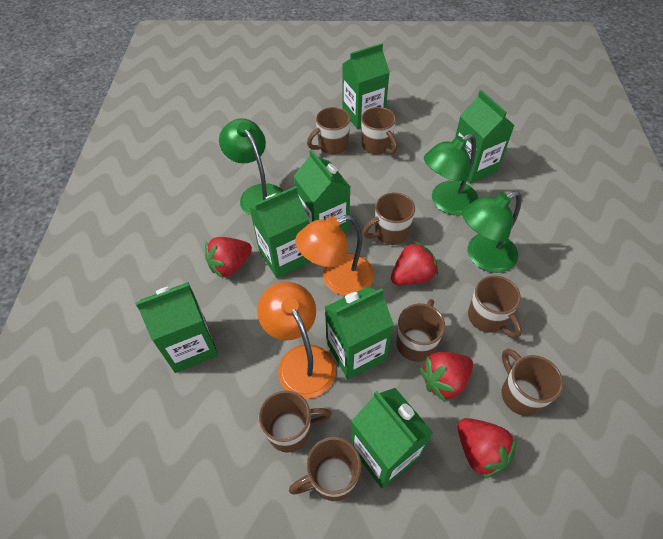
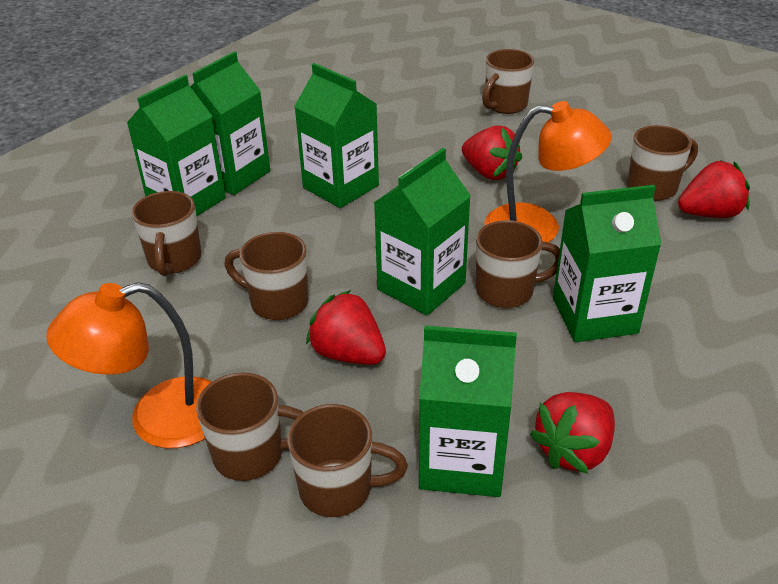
brown mug: 8 -> 7
green carton: 7 -> 6
green lamp: 3 -> 0

